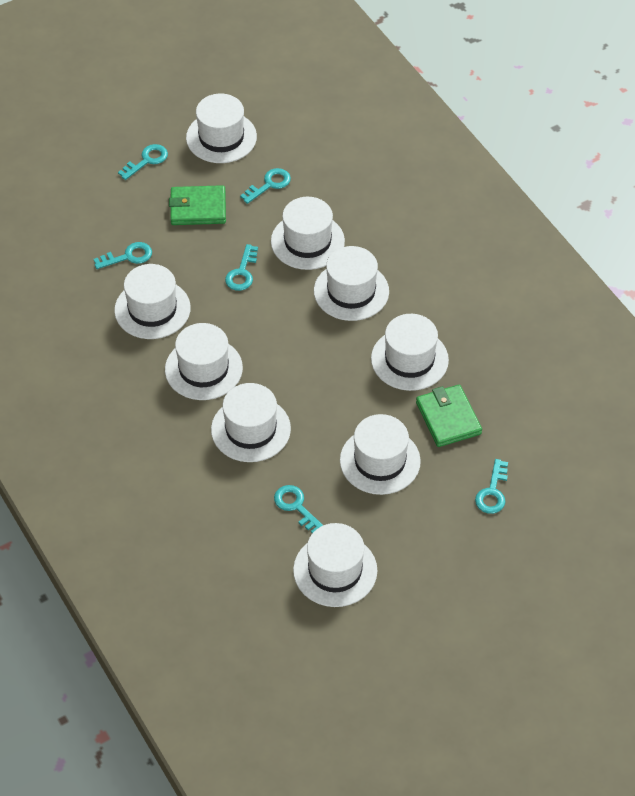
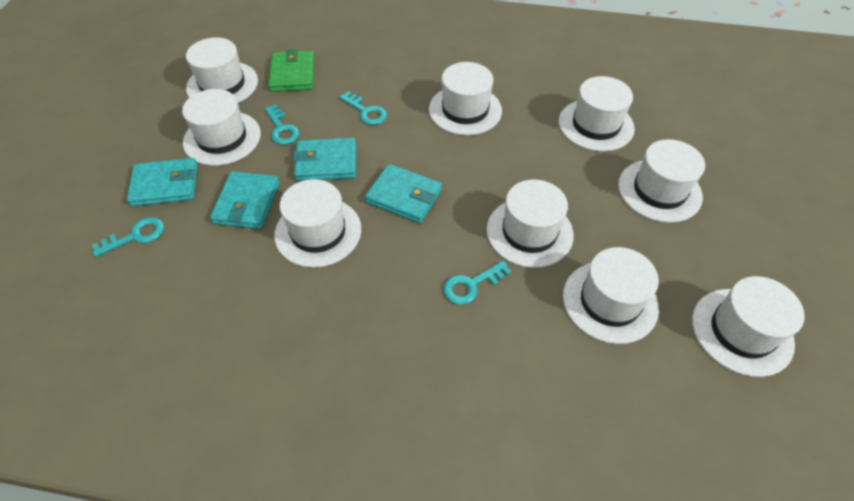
green wallet: 2 -> 1
turquoise key: 6 -> 4
turquoise wallet: 0 -> 4

